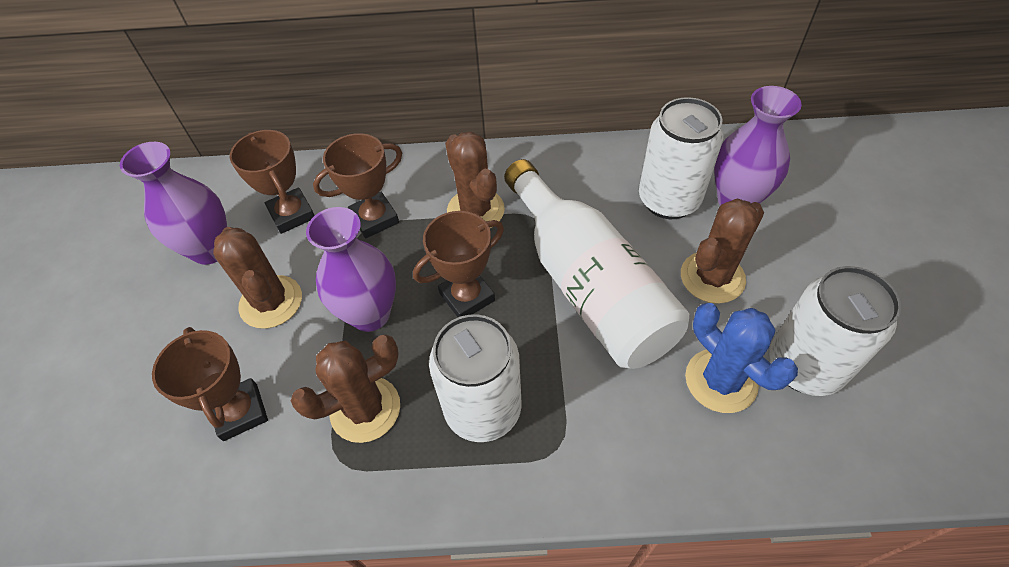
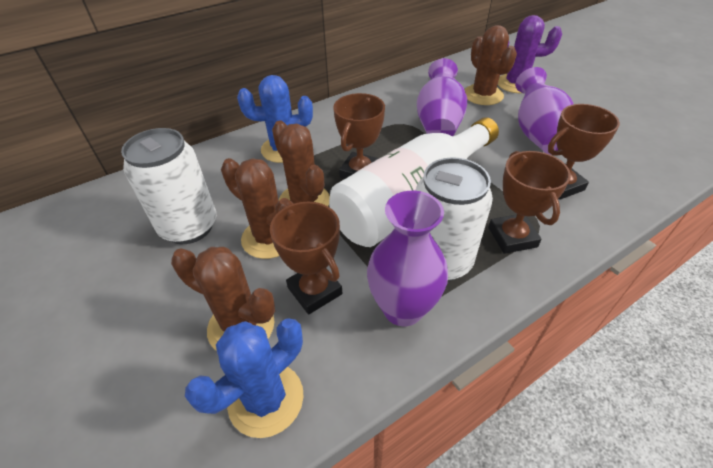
blue cactus: 1 -> 2
purple cactus: 0 -> 1
white can: 3 -> 2

